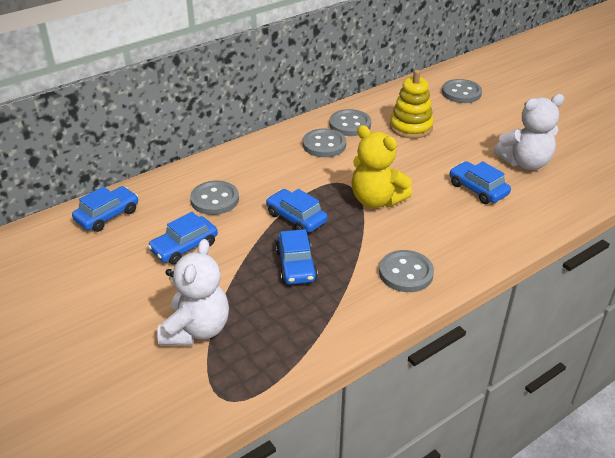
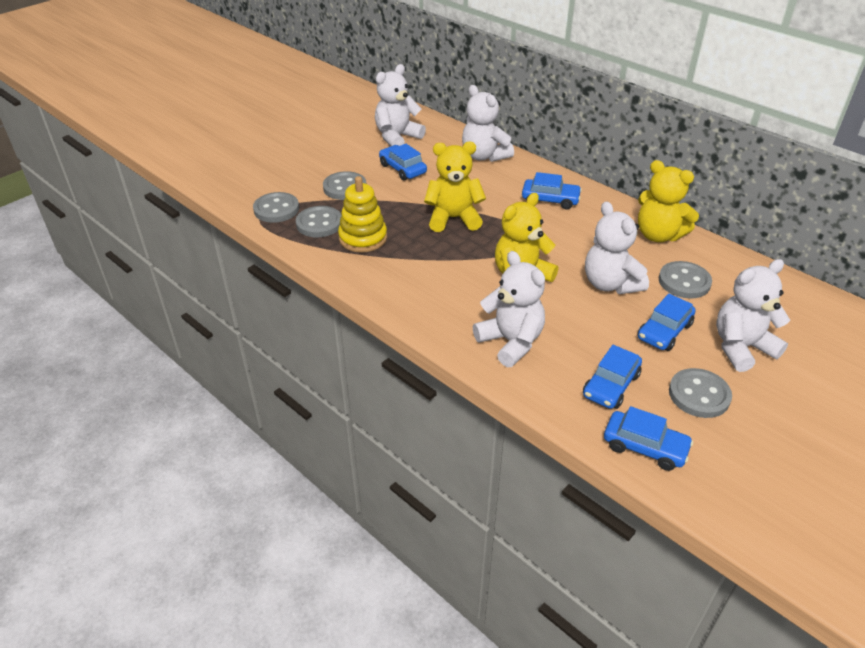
white teddy bear: 2 -> 5
yellow teddy bear: 1 -> 3

